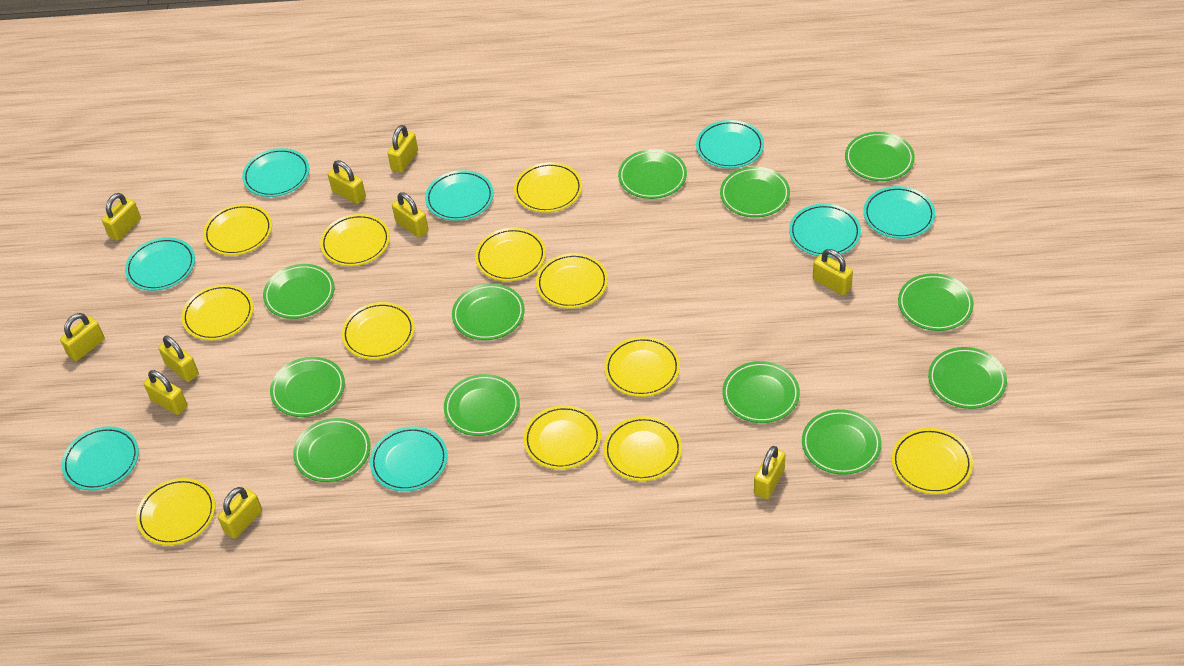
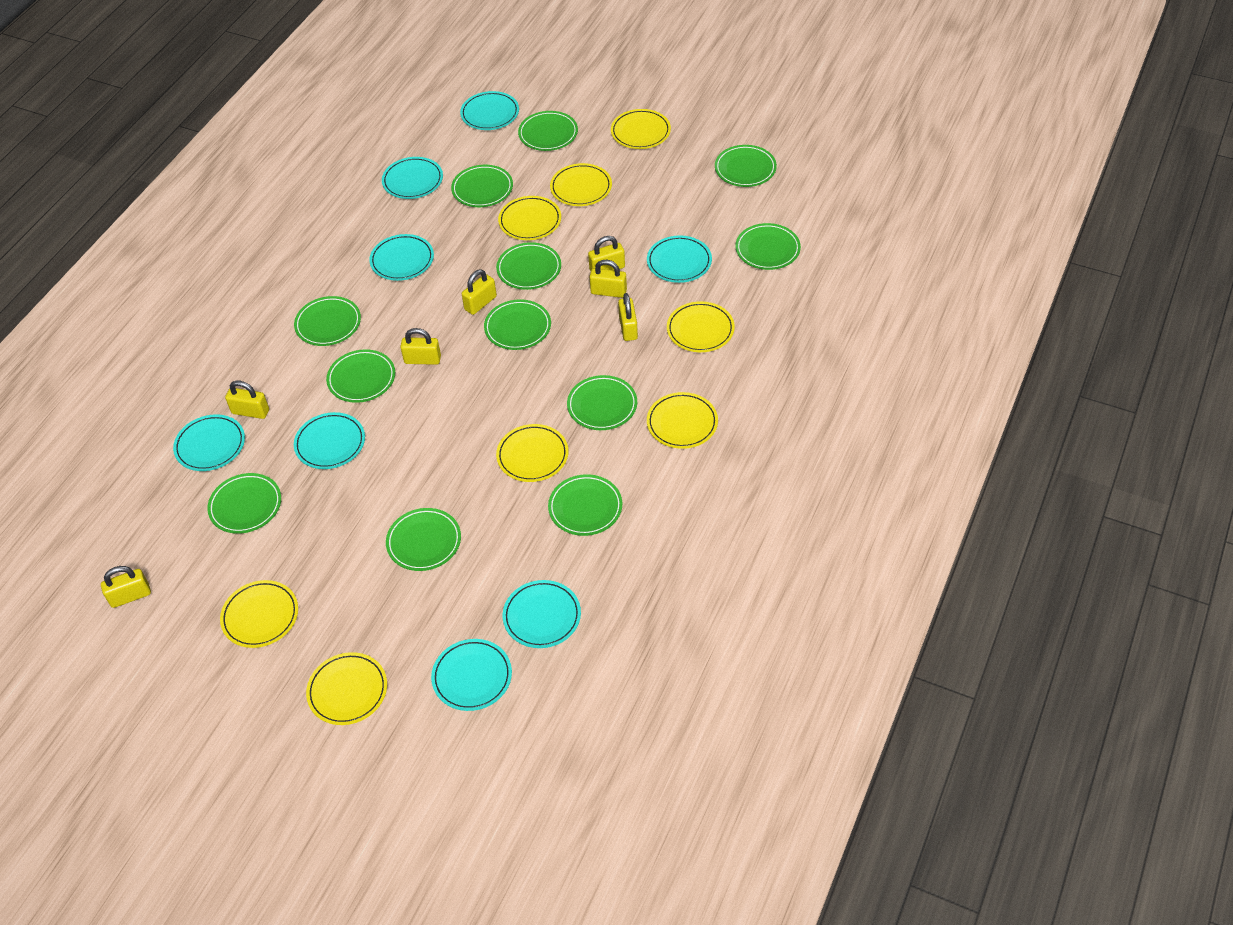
yellow padlock: 10 -> 7
yellow plate: 12 -> 8

